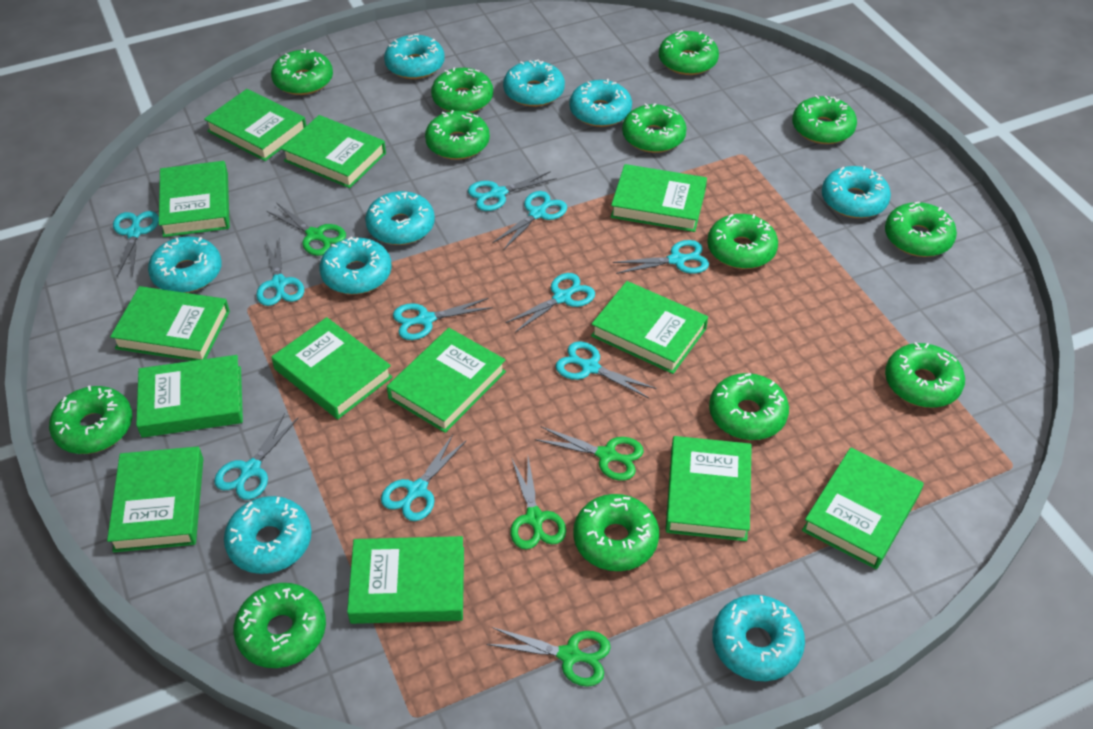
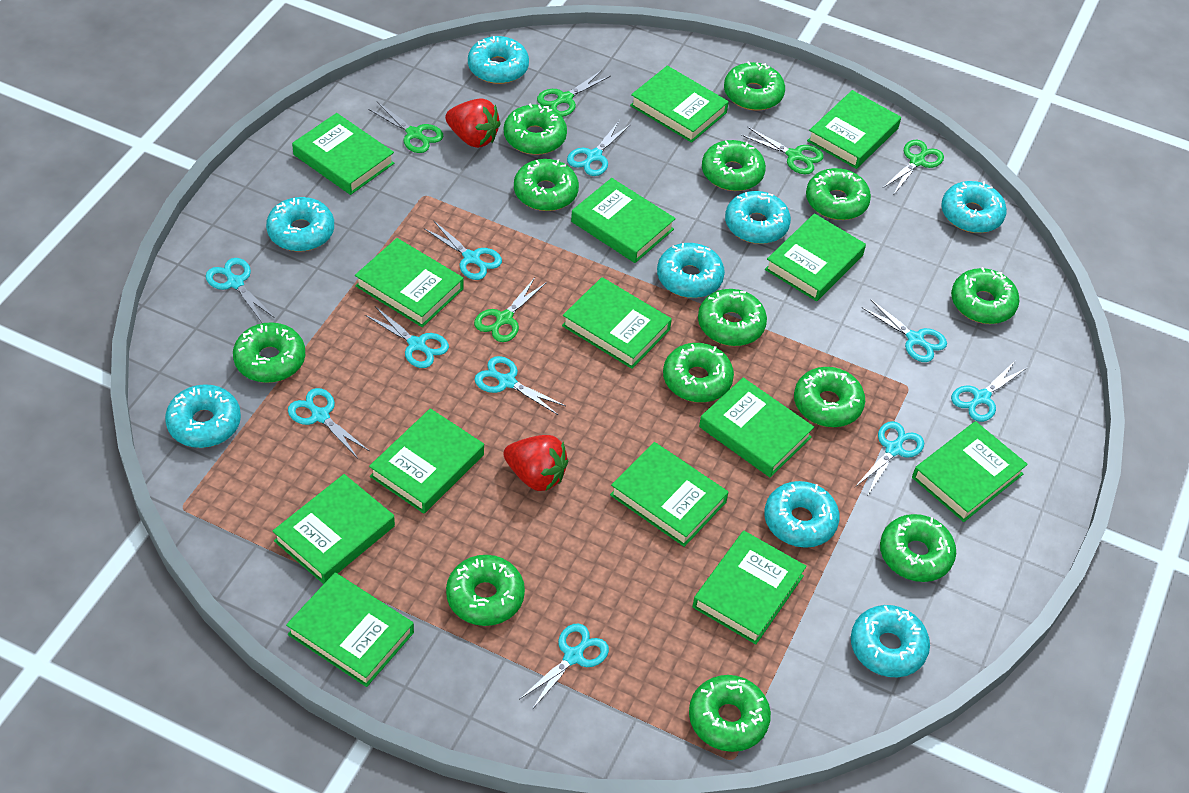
green book: 13 -> 14
green scissors: 4 -> 5
red strawberry: 0 -> 2
turquoise donut: 9 -> 8

